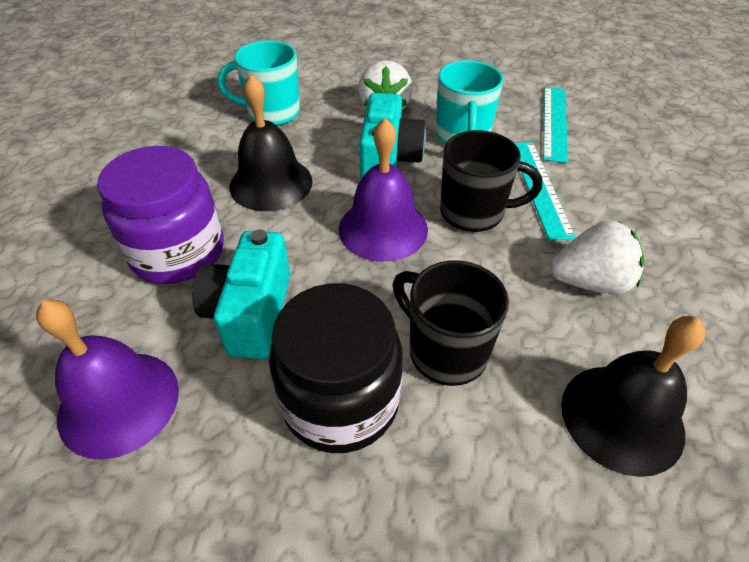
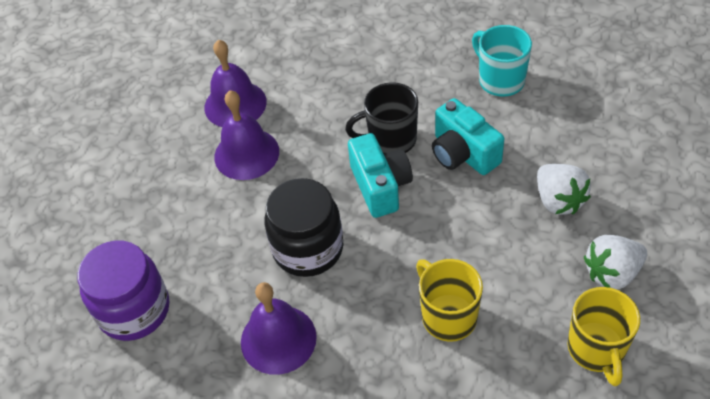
black bell: 2 -> 0
black mug: 2 -> 1
purple bell: 2 -> 3
turquoise mug: 2 -> 1
turquoise ruler: 2 -> 0
yellow mug: 0 -> 2

